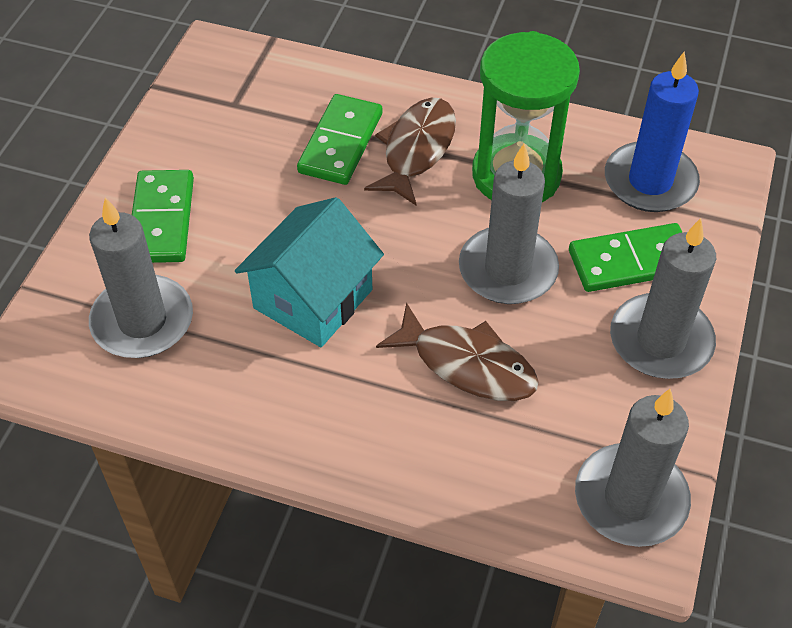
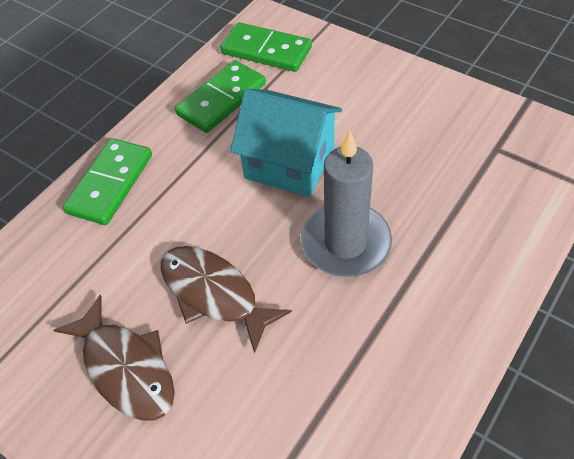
blue candle: 1 -> 0
green hourglass: 1 -> 0
grey candle: 4 -> 1

